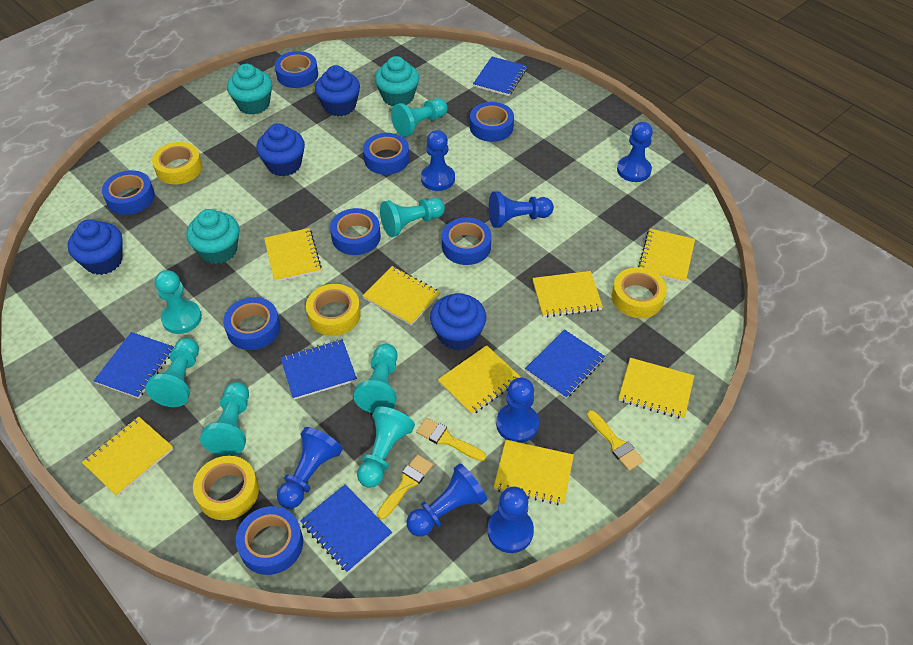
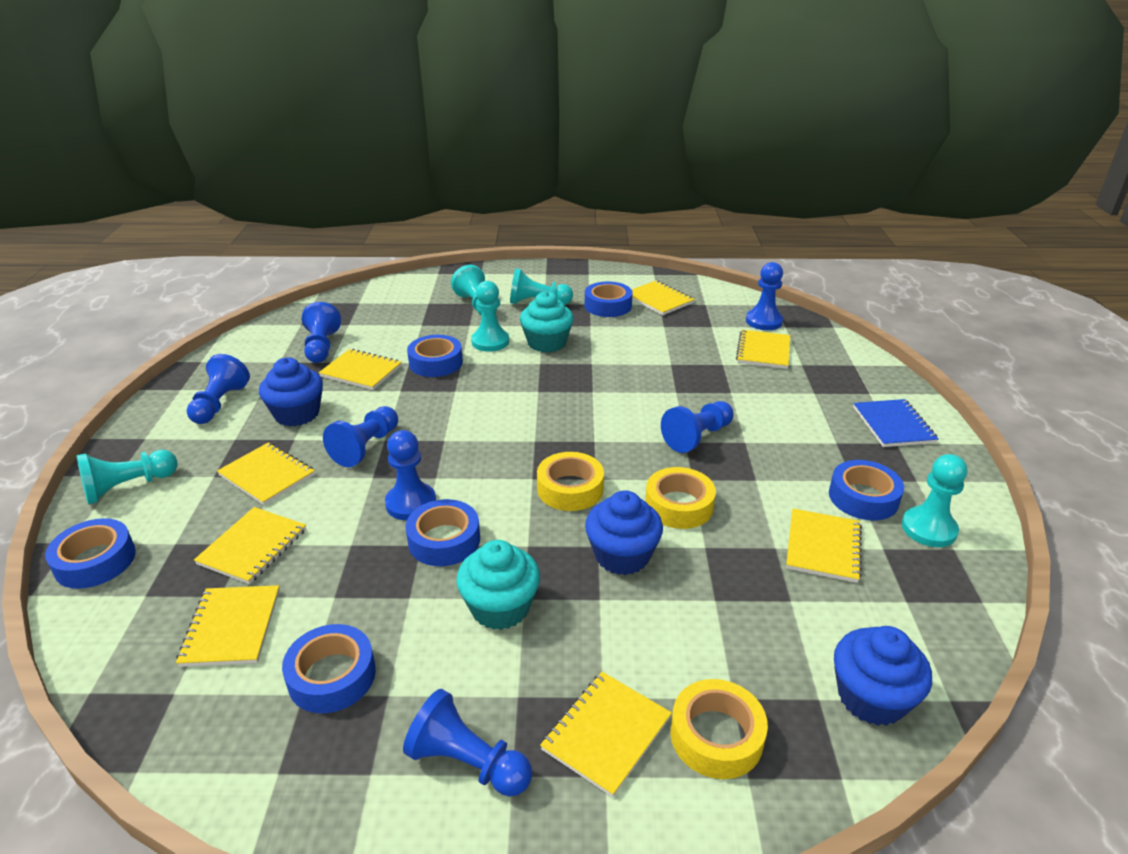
blue cupcake: 4 -> 3
blue notebook: 5 -> 1
blue tape: 8 -> 6
turquoise cupcake: 3 -> 2
turquoise pawn: 7 -> 5
yellow brush: 3 -> 0
yellow tape: 4 -> 3

